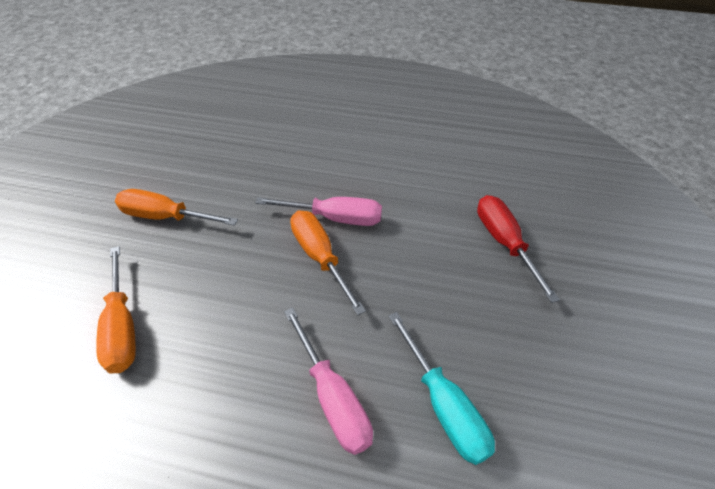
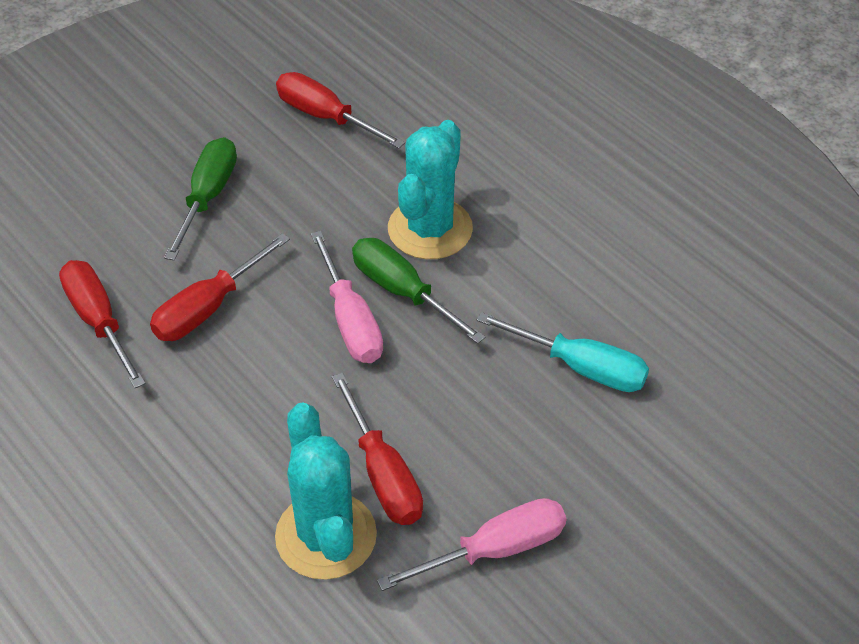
green screwdriver: 0 -> 2
orange screwdriver: 3 -> 0
red screwdriver: 1 -> 4
turquoise cactus: 0 -> 2

